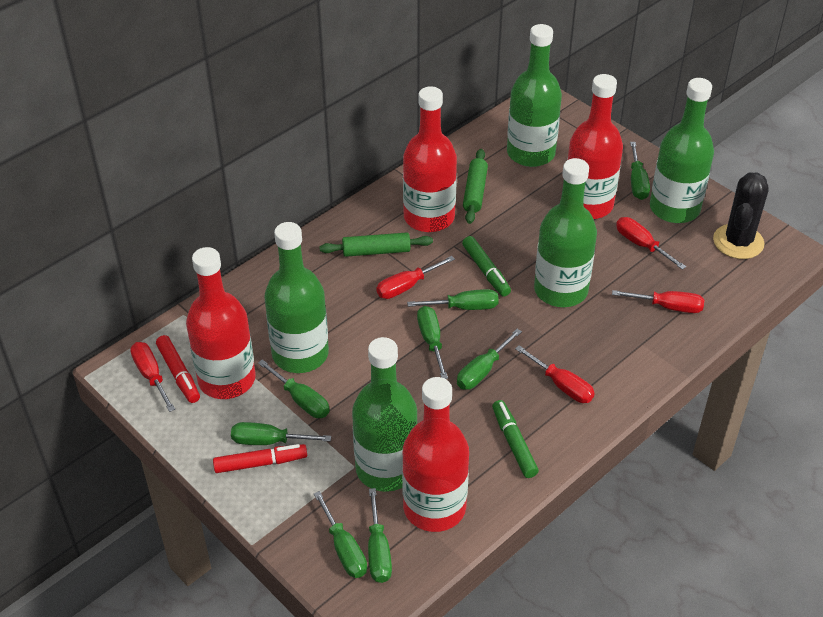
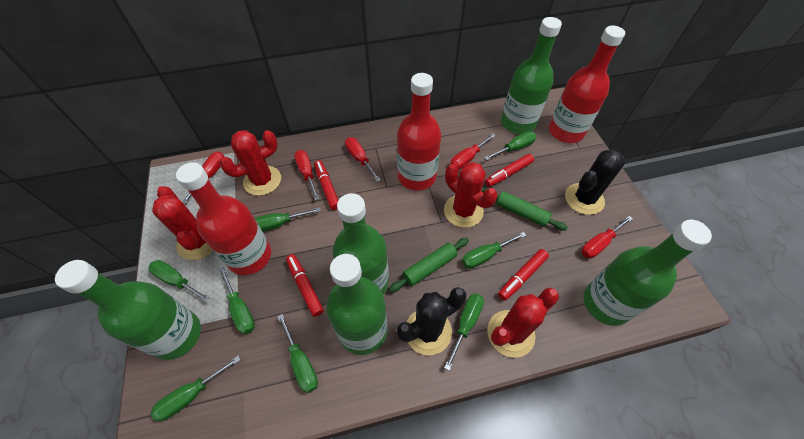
black cactus: 1 -> 2
green marker: 2 -> 0
red bottle: 4 -> 3
red cactus: 0 -> 4
red marker: 2 -> 4

